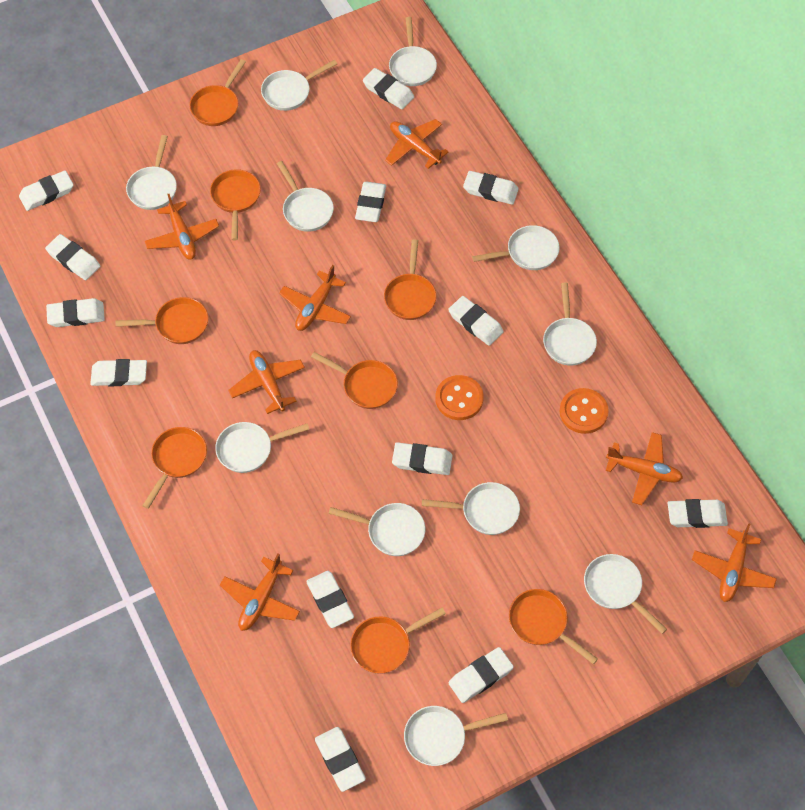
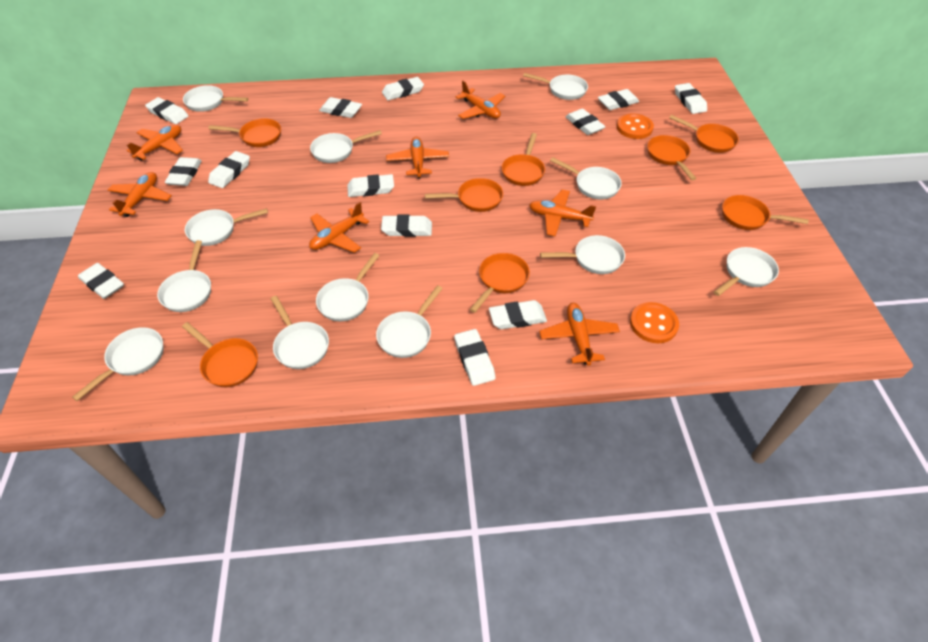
white pan: 11 -> 12

